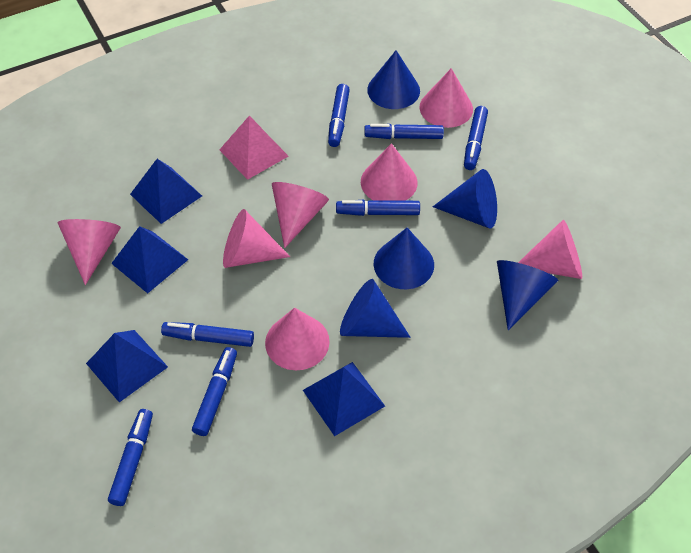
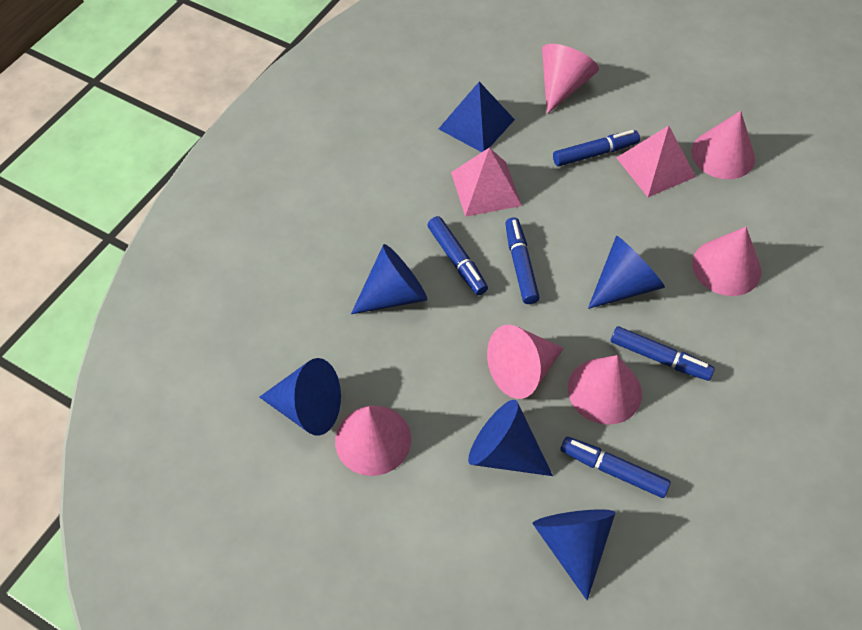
blue marker: 7 -> 5
blue pyramid: 4 -> 1
pink cone: 7 -> 6
pink pyramid: 1 -> 2

